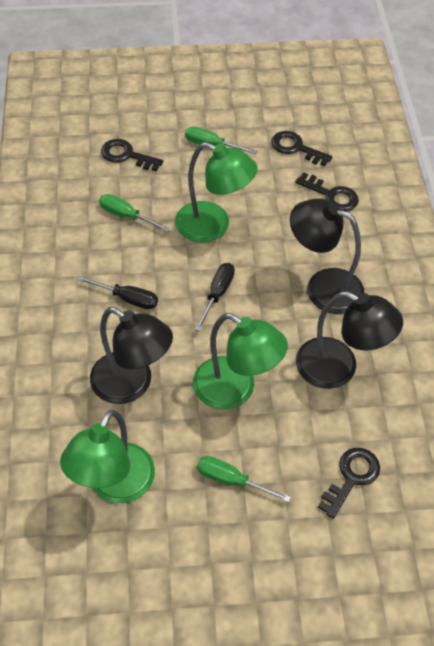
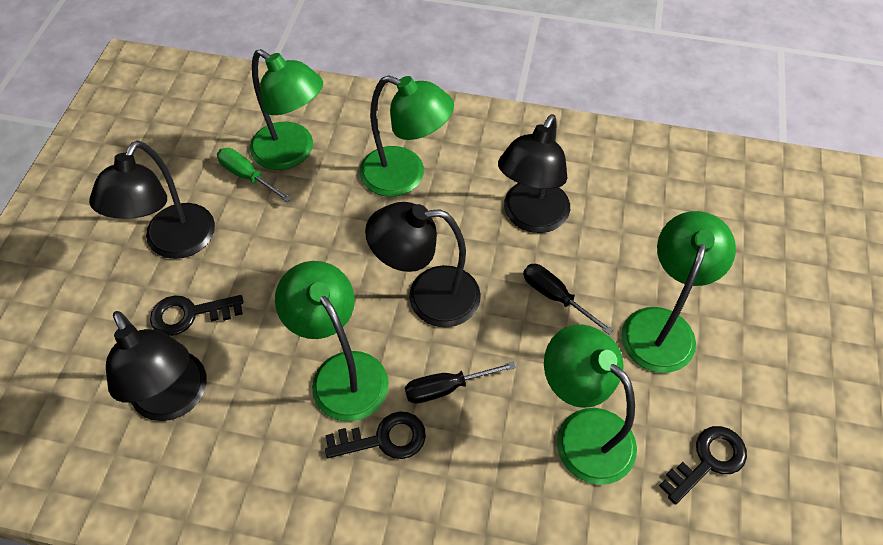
black key: 4 -> 3
black lamp: 3 -> 4
green lamp: 3 -> 5
green screwdriver: 3 -> 1

